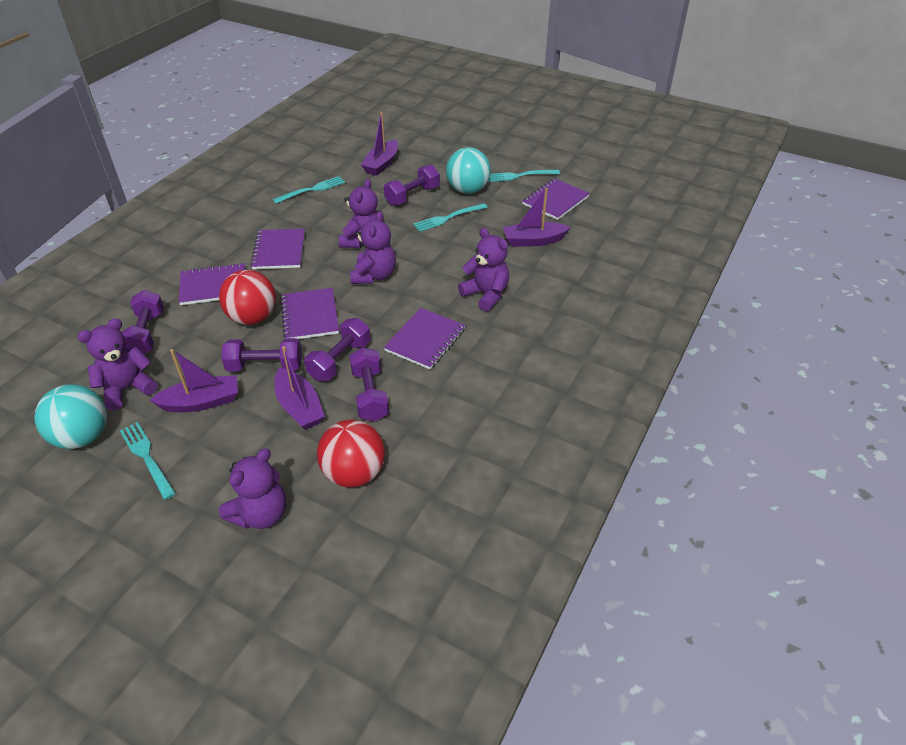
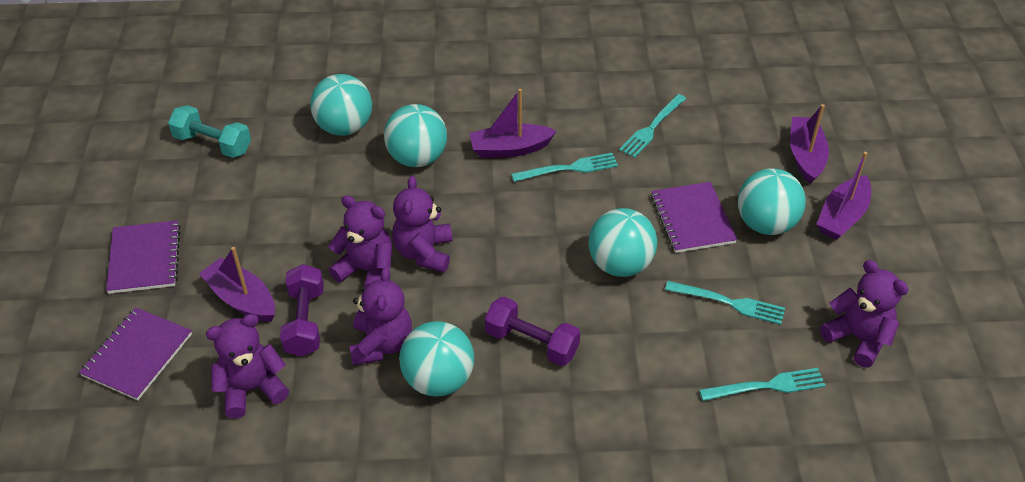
purple dumbbell: 5 -> 2
purple notebook: 5 -> 3
red ball: 2 -> 0
turquoise ball: 2 -> 5
turquoise dumbbell: 0 -> 1

